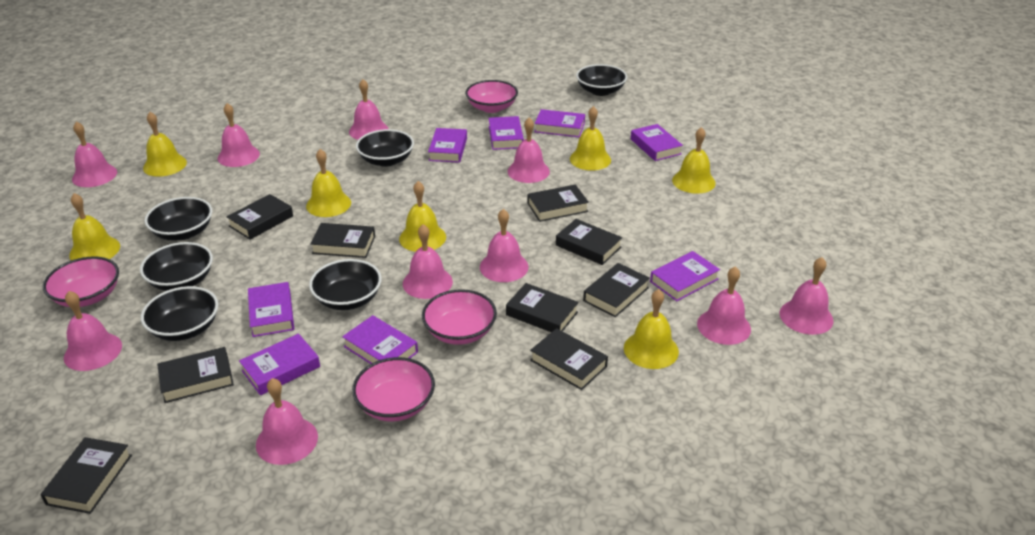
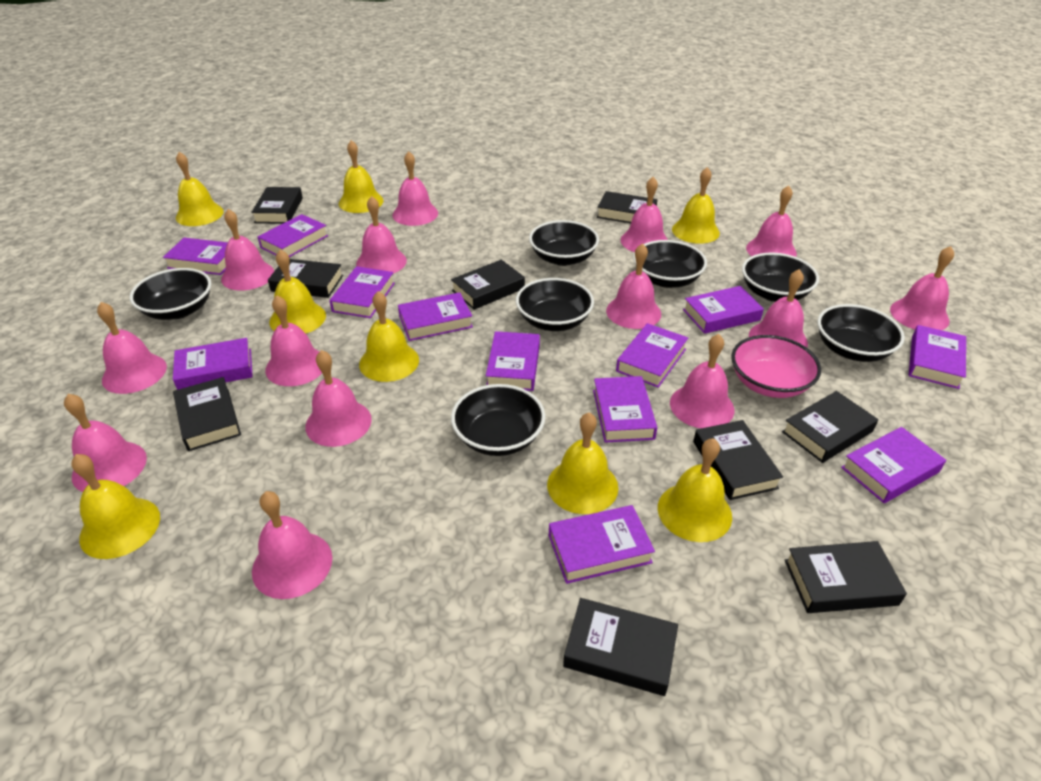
black bowl: 6 -> 7
pink bell: 10 -> 14
pink bowl: 4 -> 1
purple book: 8 -> 12
yellow bell: 7 -> 8

